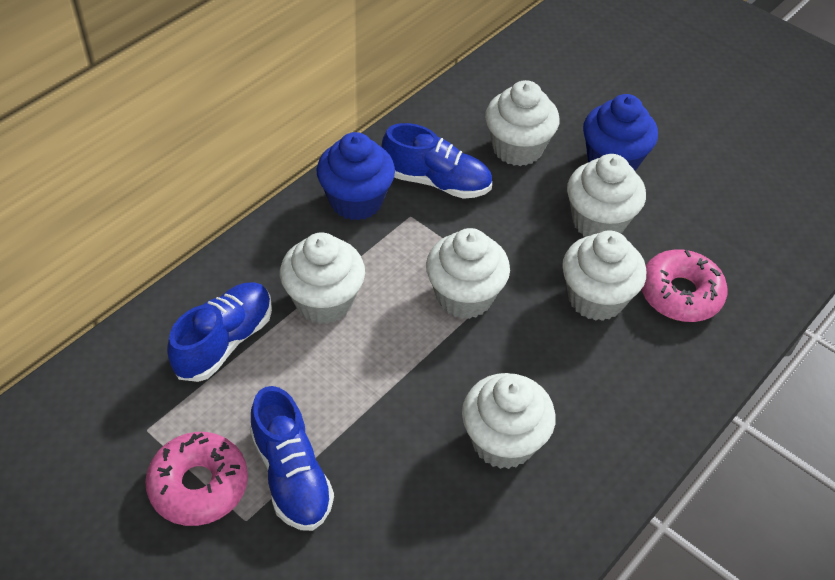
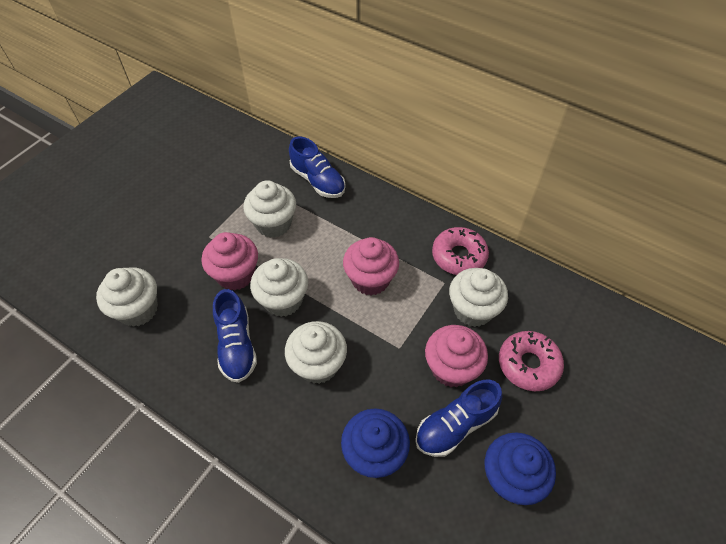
pink cupcake: 0 -> 3
white cupcake: 6 -> 5

